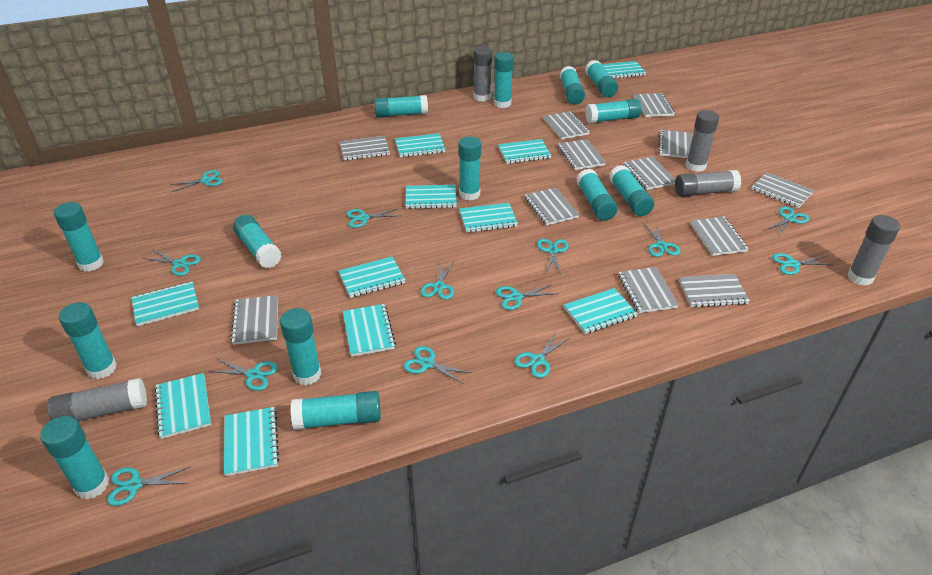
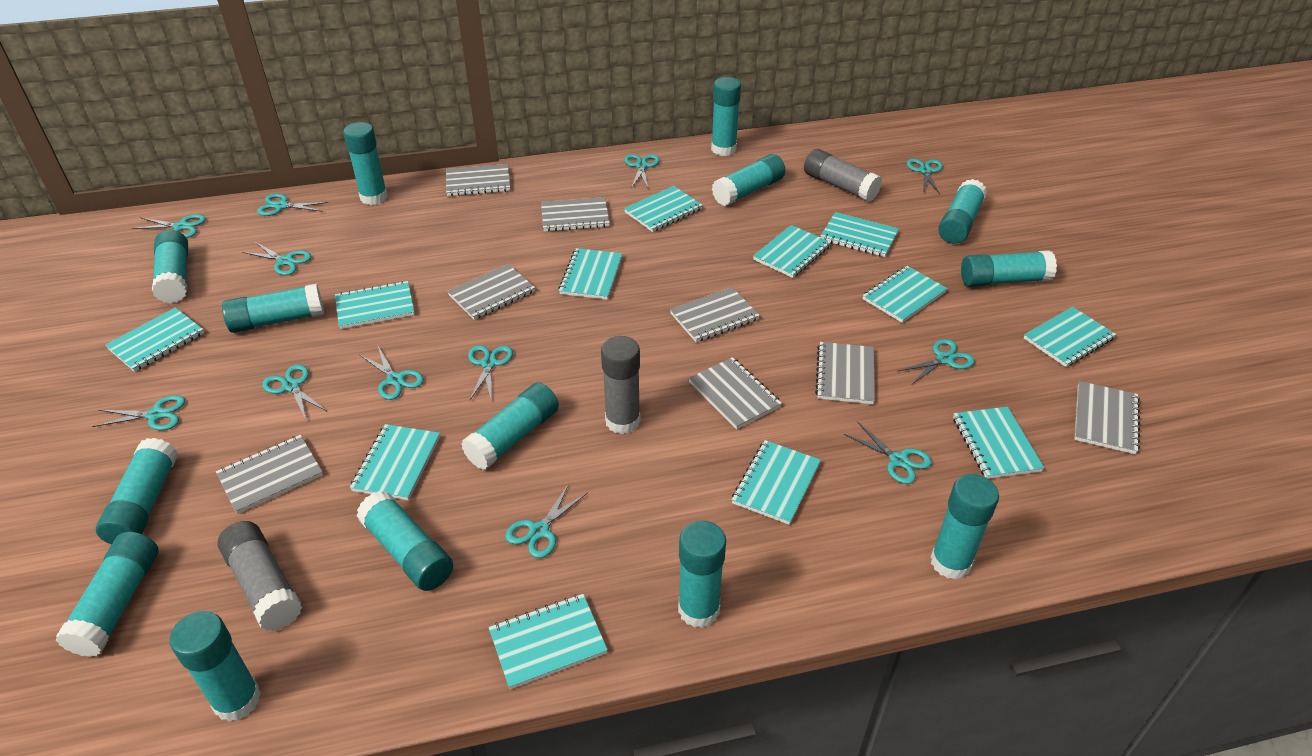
grey glue stick: 5 -> 3
grey notebook: 12 -> 8
turquoise notebook: 11 -> 12
turquoise scissors: 13 -> 12

